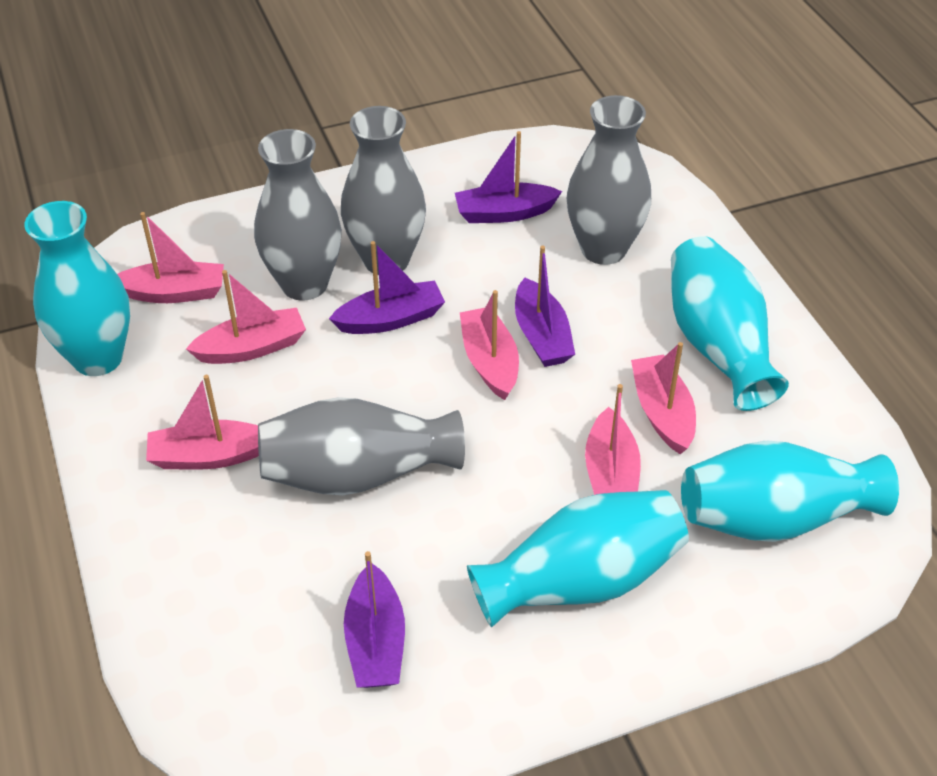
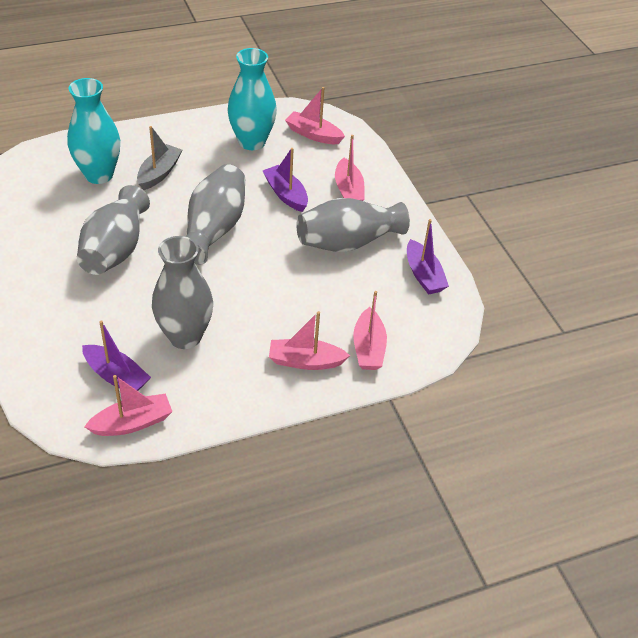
grey boat: 0 -> 1
pink boat: 6 -> 5
purple boat: 4 -> 3
turquoise vase: 4 -> 2

